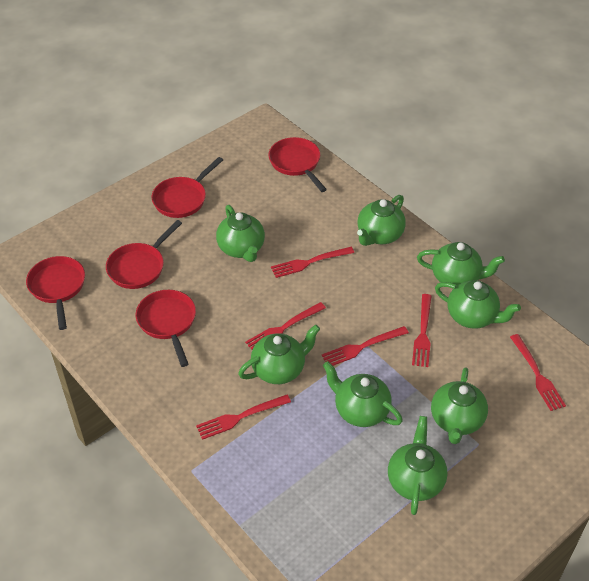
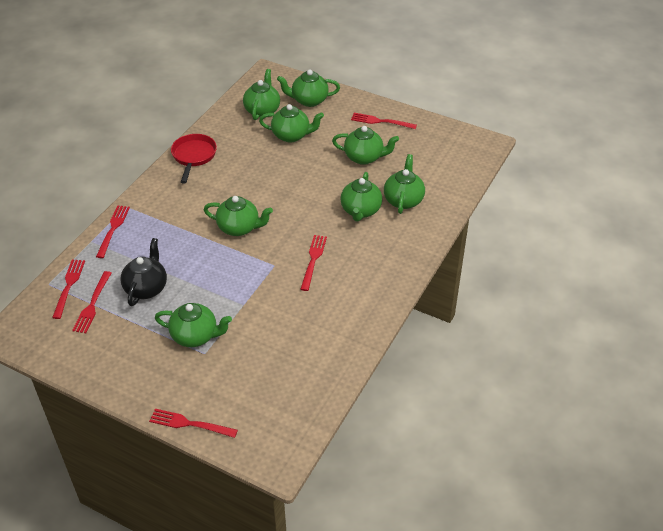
black teapot: 0 -> 1
red pan: 5 -> 1

